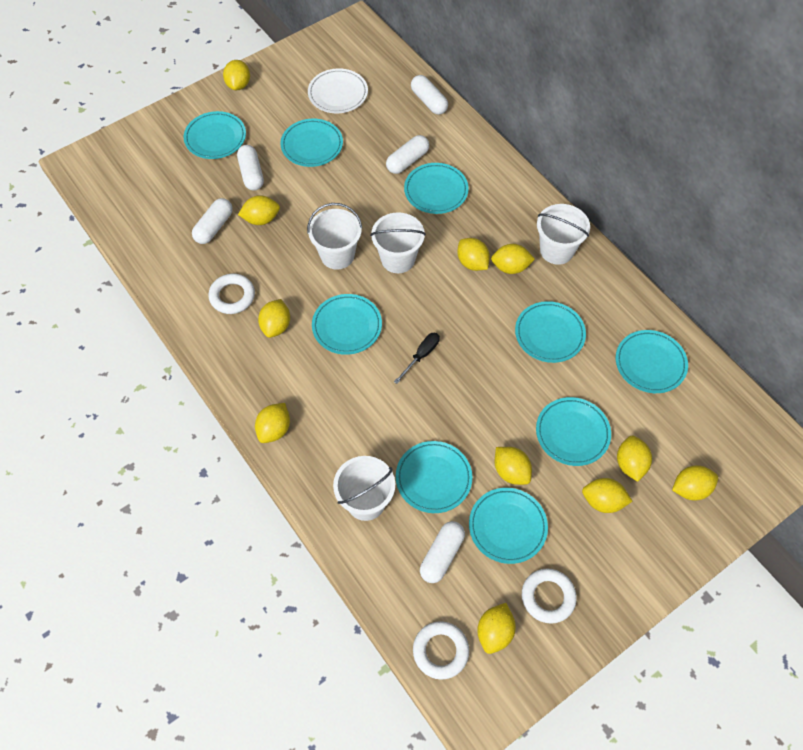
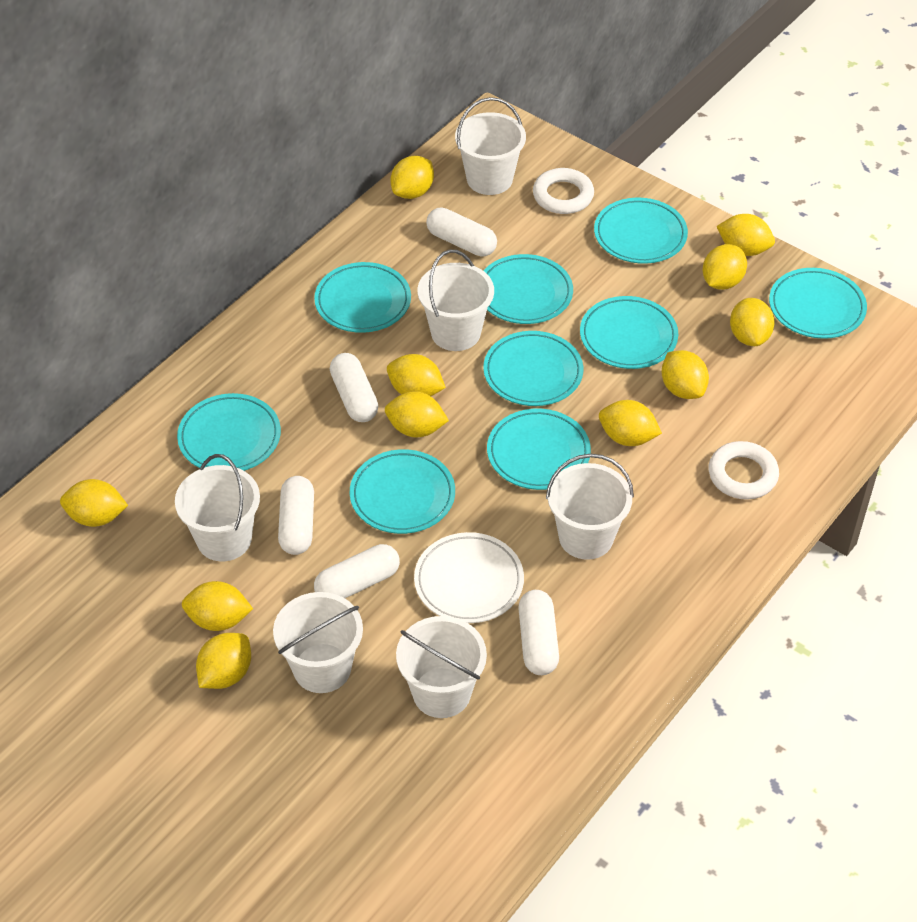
black screwdriver: 1 -> 0
white bucket: 4 -> 6
white ring: 3 -> 2

